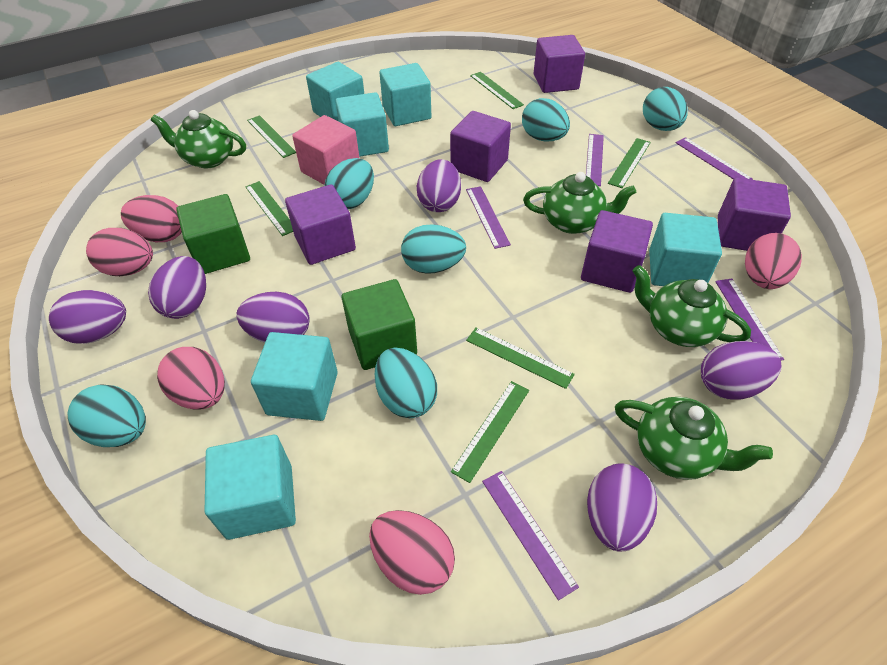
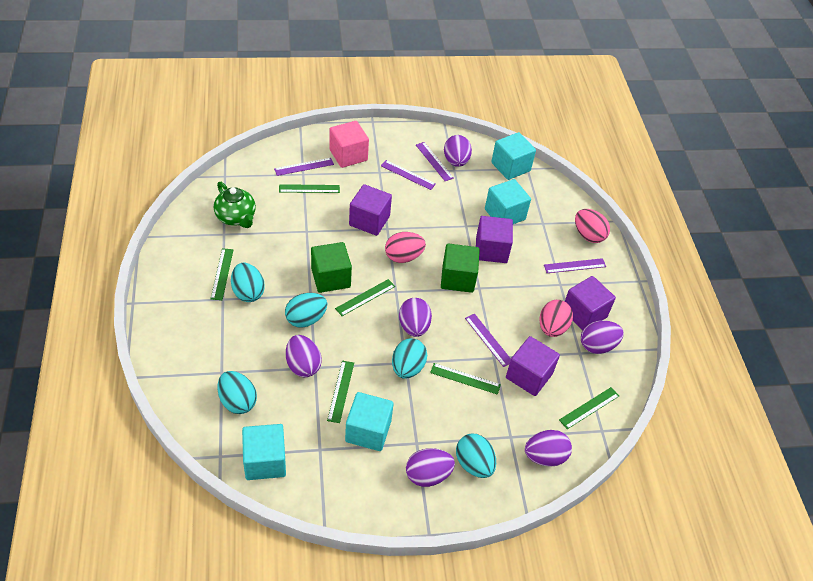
green teapot: 4 -> 1
pink egg: 5 -> 3
purple cube: 5 -> 4
turquoise cube: 6 -> 4
turquoise egg: 6 -> 5

